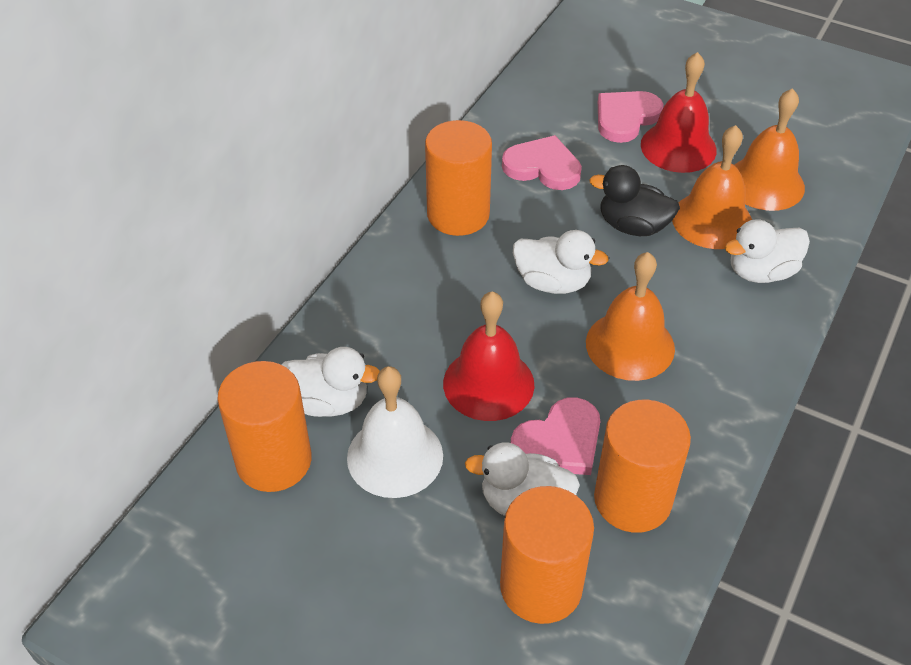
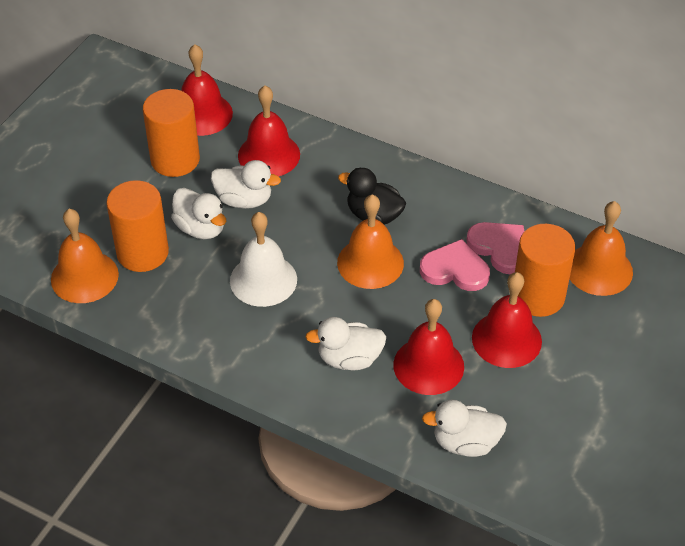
orange cylinder: 4 -> 3
pink heart: 3 -> 2
red bell: 2 -> 4

